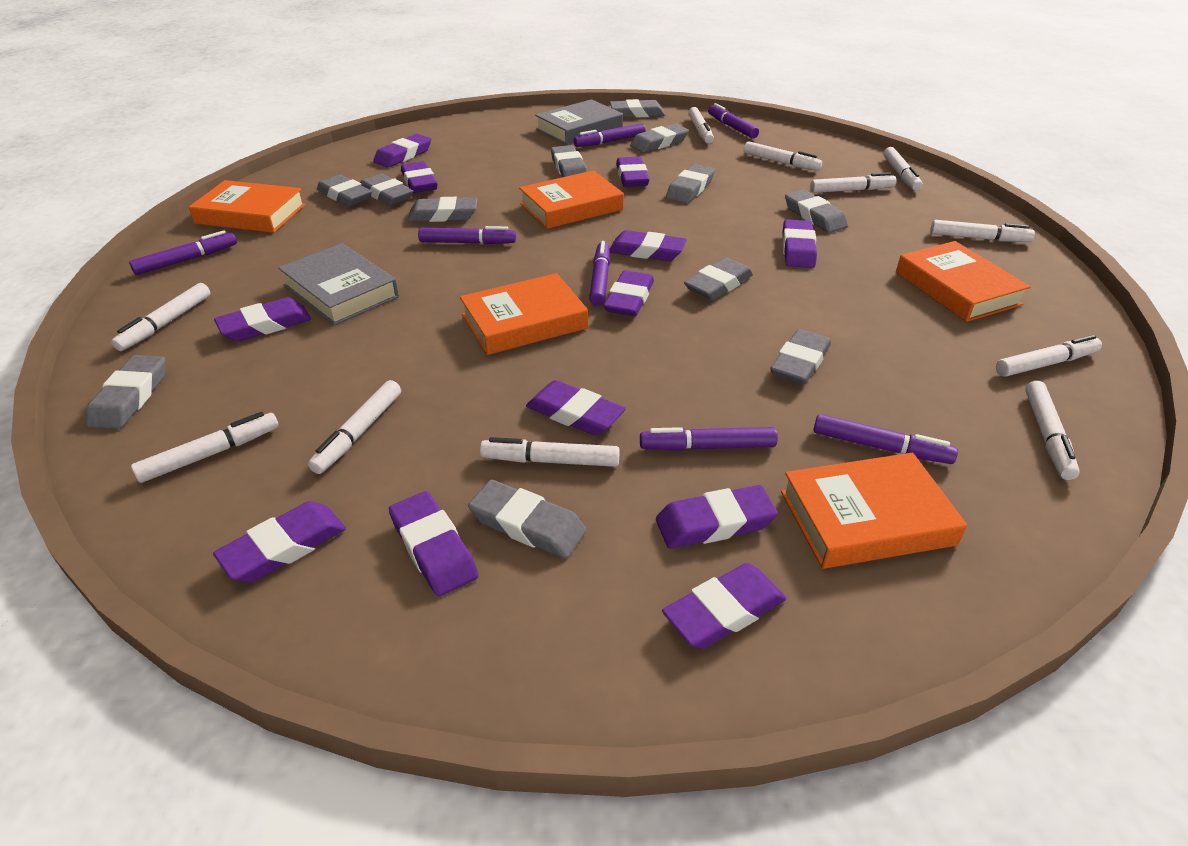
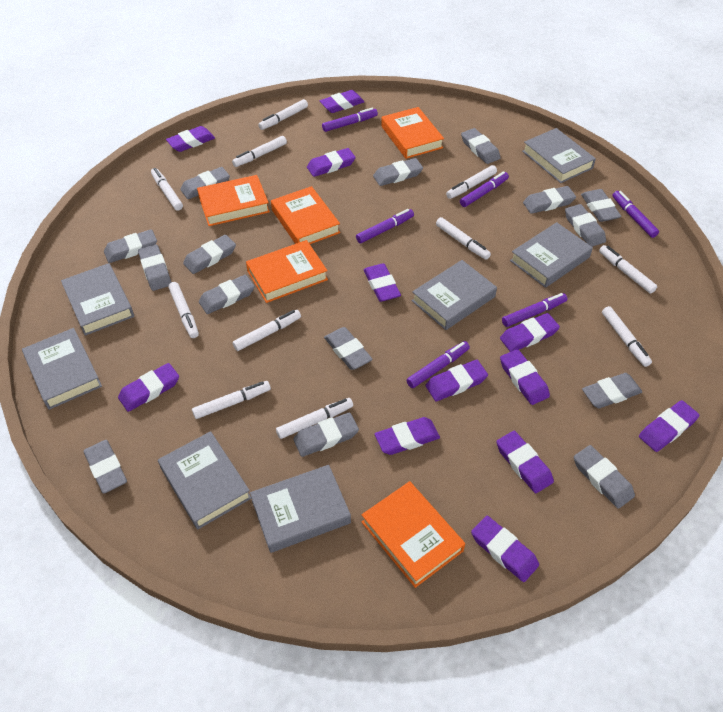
grey book: 2 -> 7
grey eraser: 12 -> 15
purple marker: 7 -> 6

